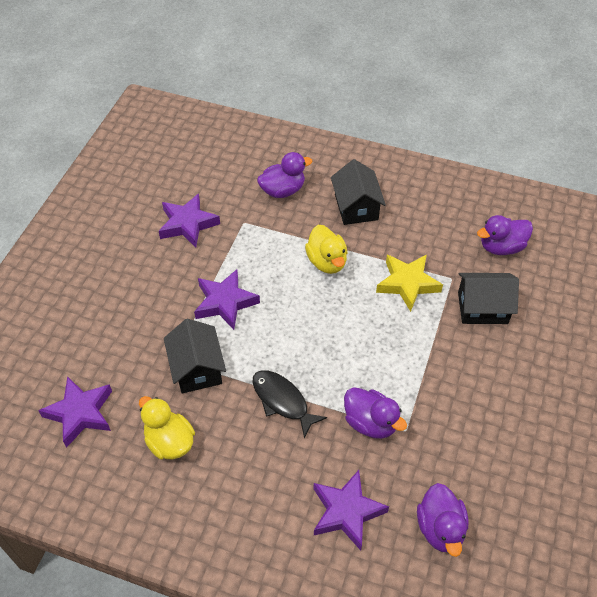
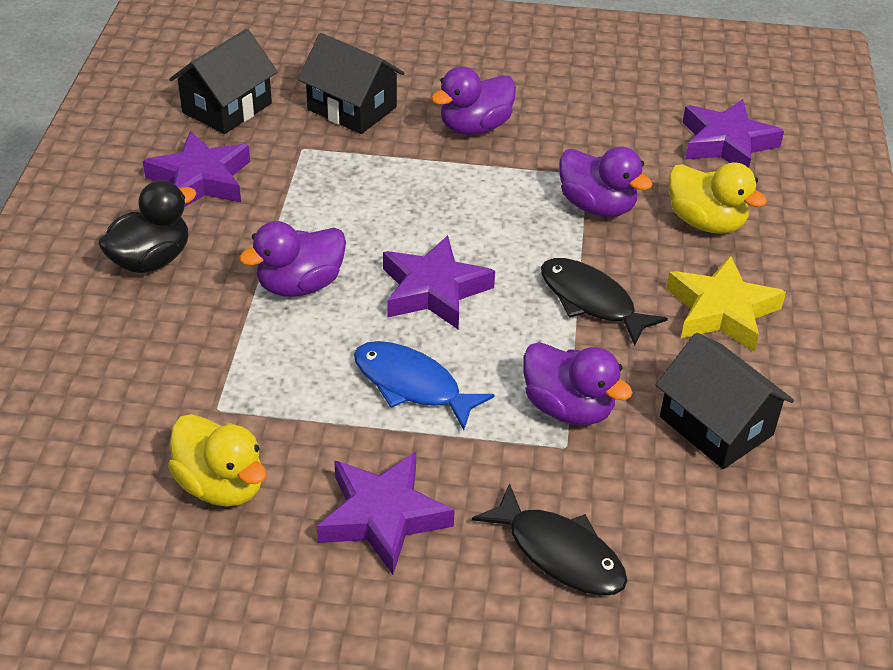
black duck: 0 -> 1
black fish: 1 -> 2
blue fish: 0 -> 1

